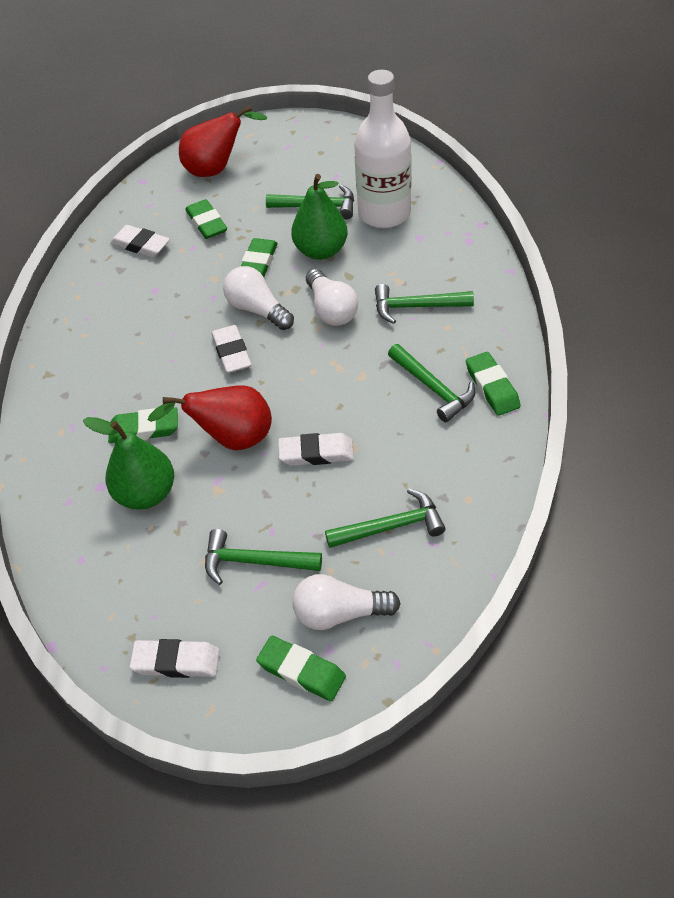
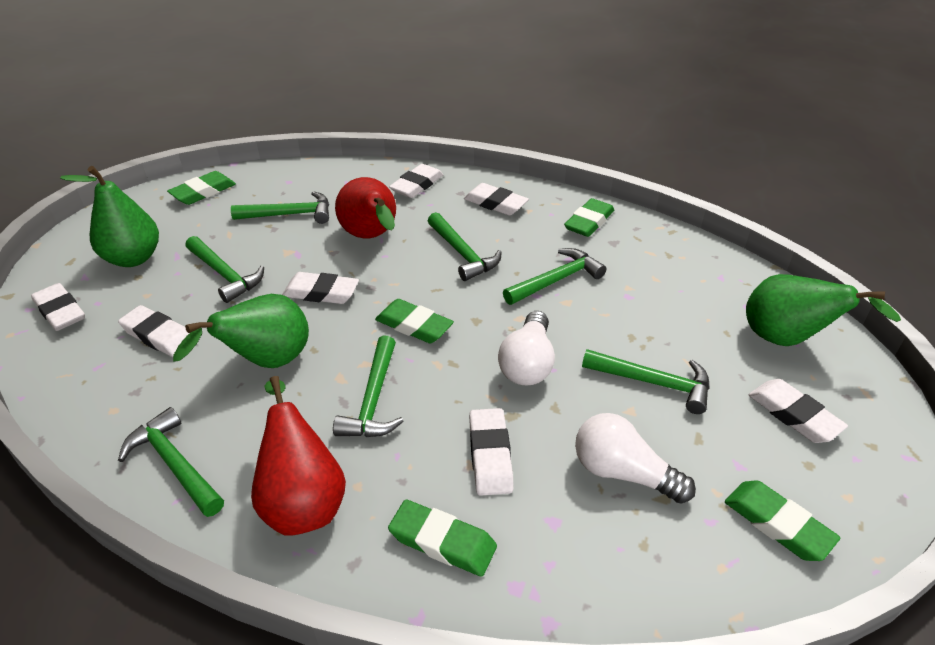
green hammer: 5 -> 7
green pear: 2 -> 3
white bottle: 1 -> 0
white eraser: 4 -> 7
white light bulb: 3 -> 2

